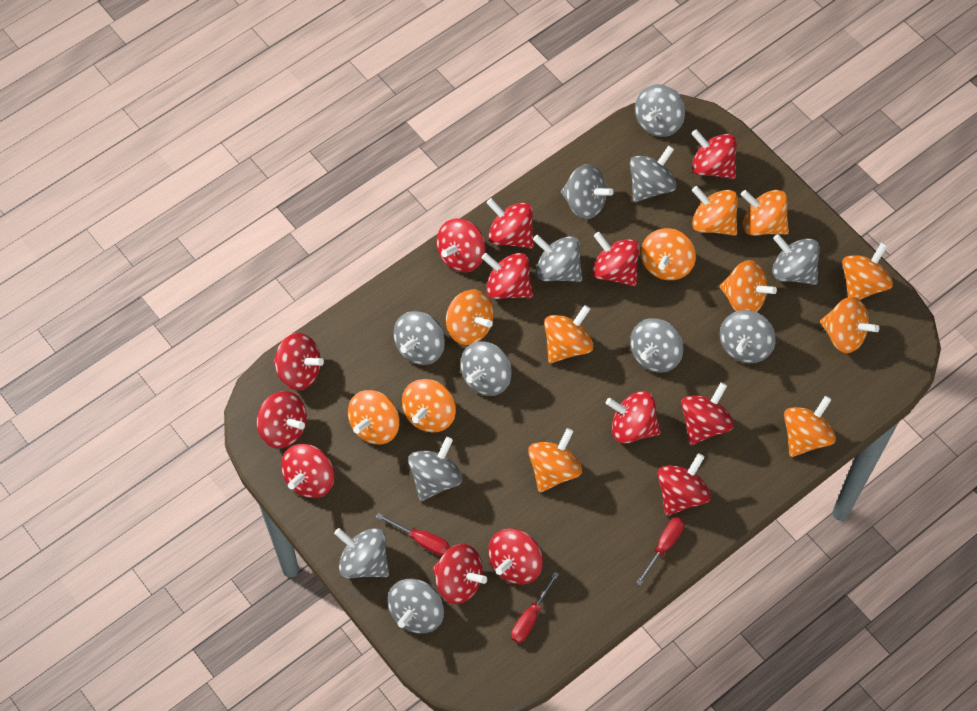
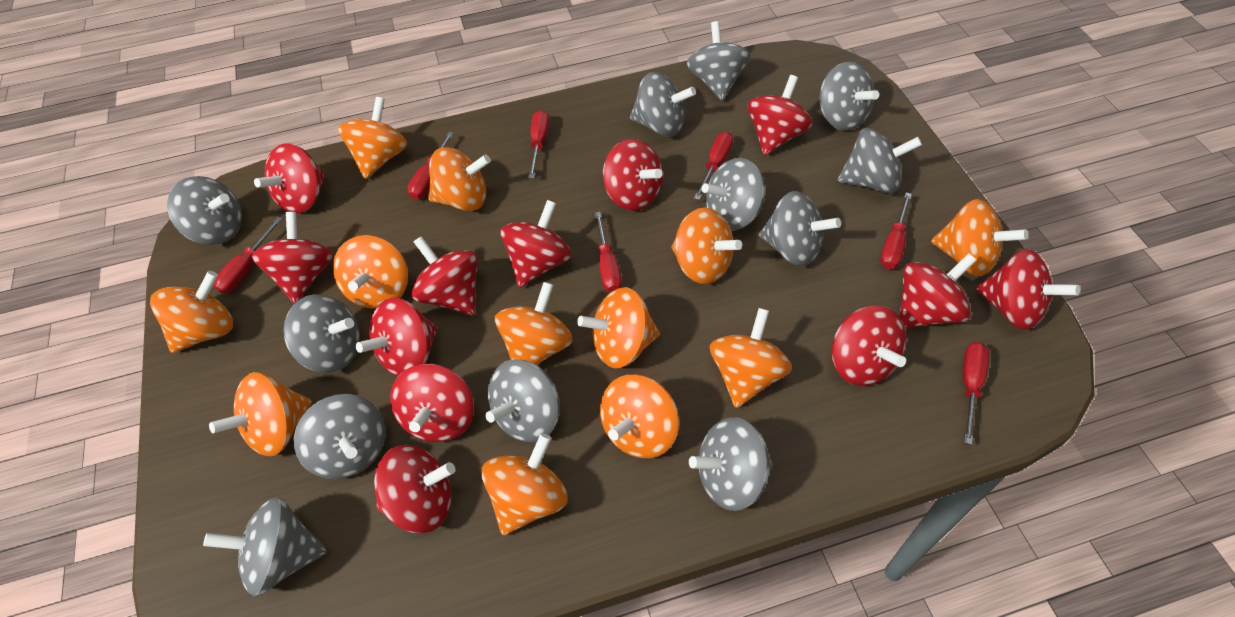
red screwdriver: 3 -> 7
red spinning top: 13 -> 12

